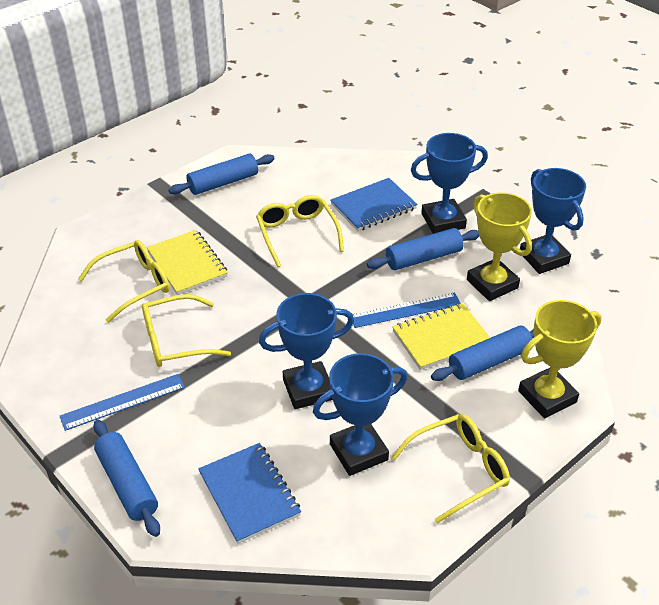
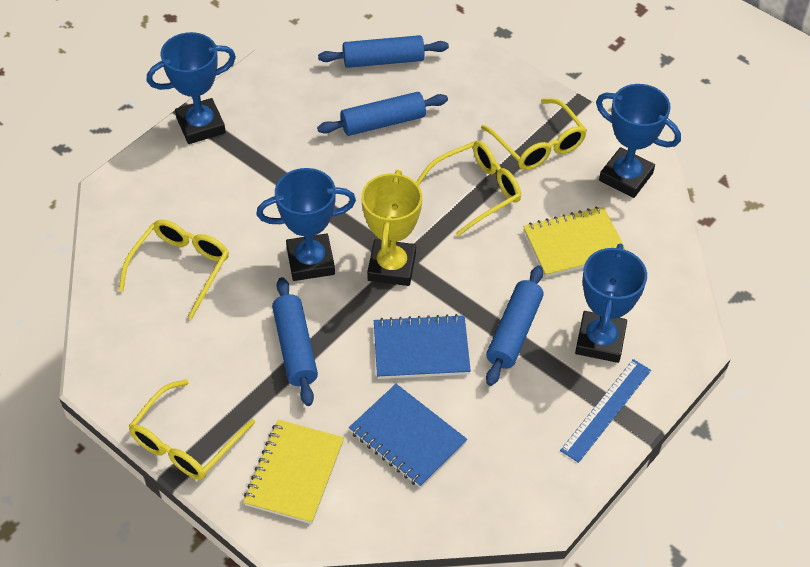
blue ruler: 2 -> 1
yellow trophy: 2 -> 1

